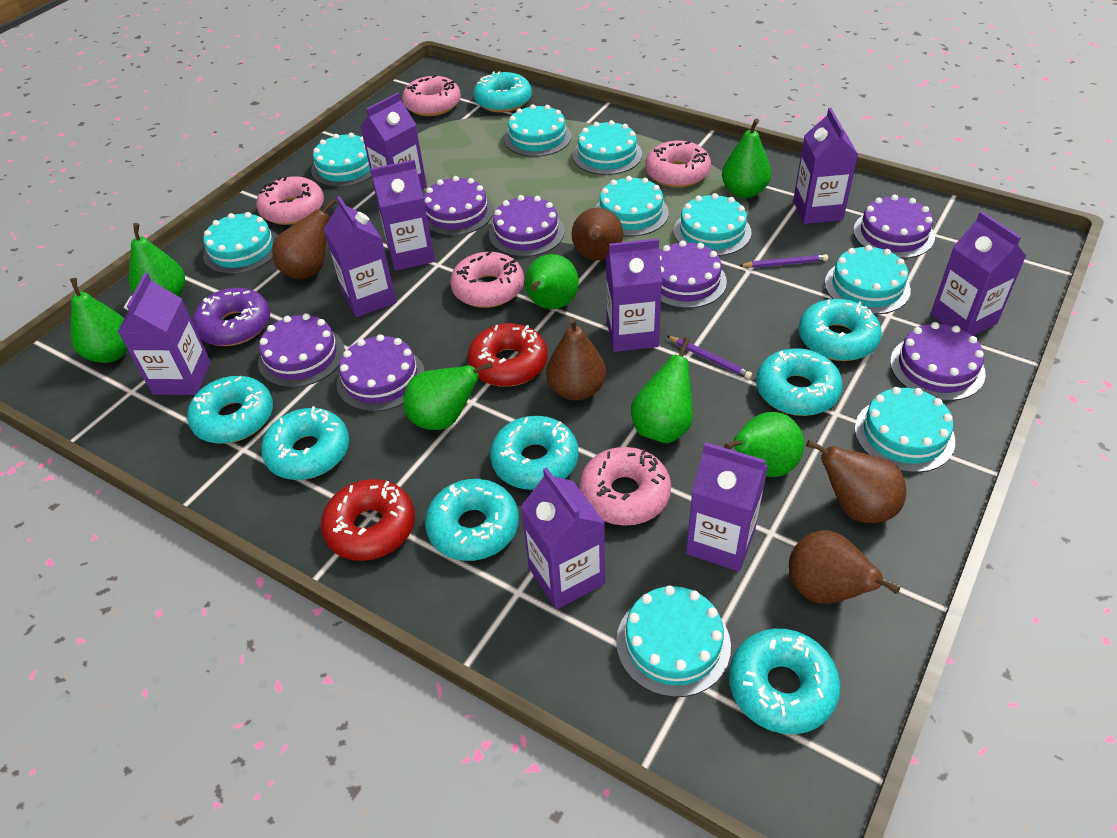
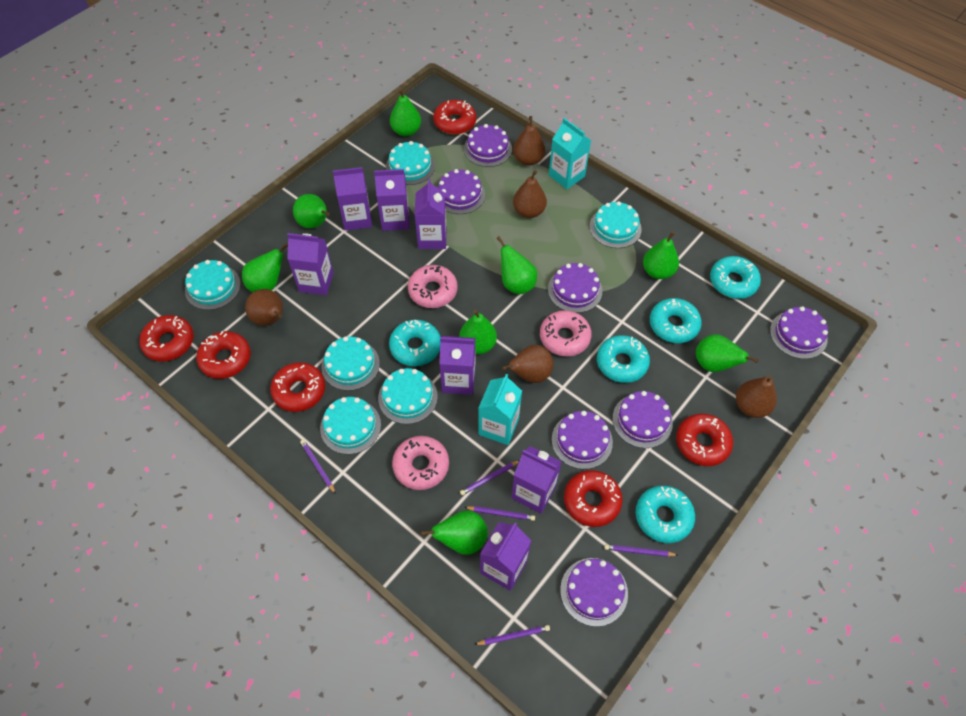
green pear: 7 -> 8
pink donut: 5 -> 3
purple carton: 9 -> 7
purple donut: 1 -> 0
purple pencil: 2 -> 5
red donut: 2 -> 6
turquoise cake: 9 -> 6
turquoise carton: 0 -> 2
turquoise donut: 8 -> 5

